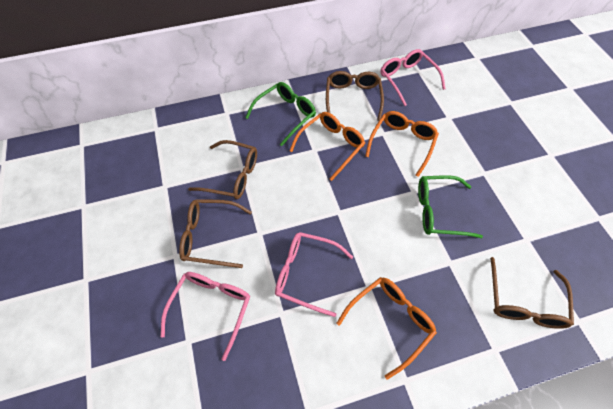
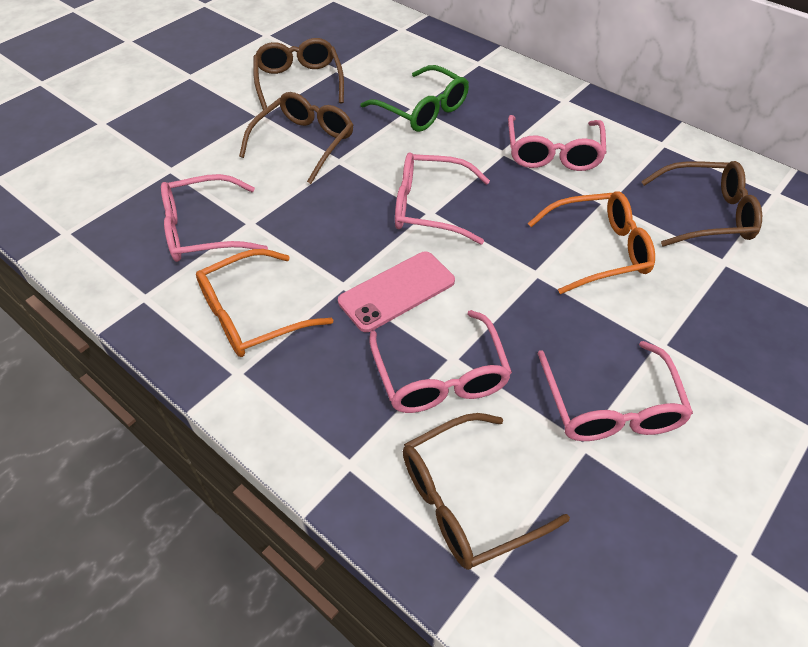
green glasses: 2 -> 1
orange glasses: 3 -> 2
pink glasses: 3 -> 5
pink phone: 0 -> 1

